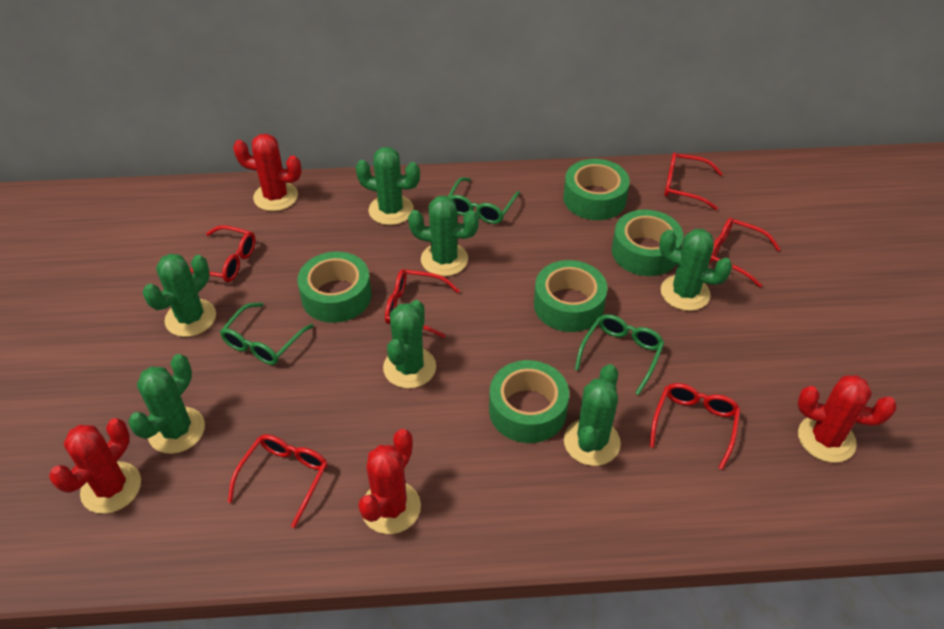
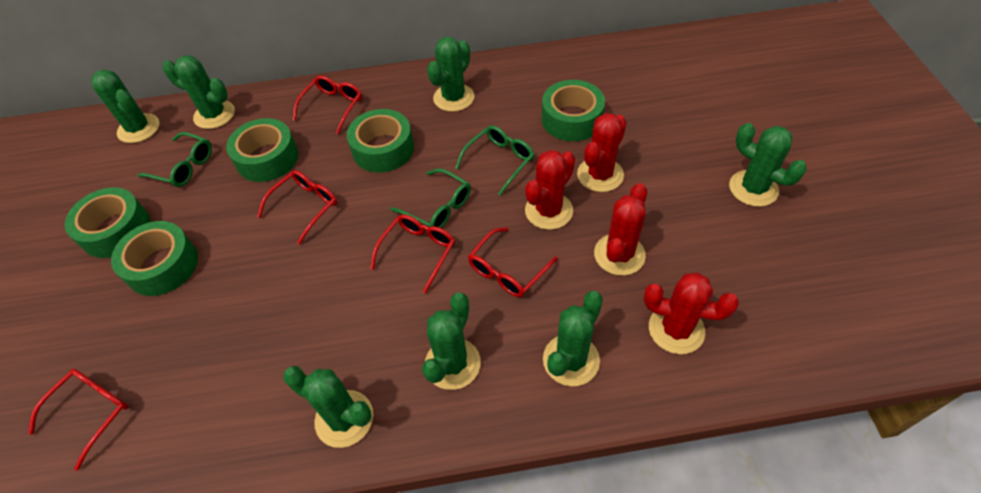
red glasses: 6 -> 5

